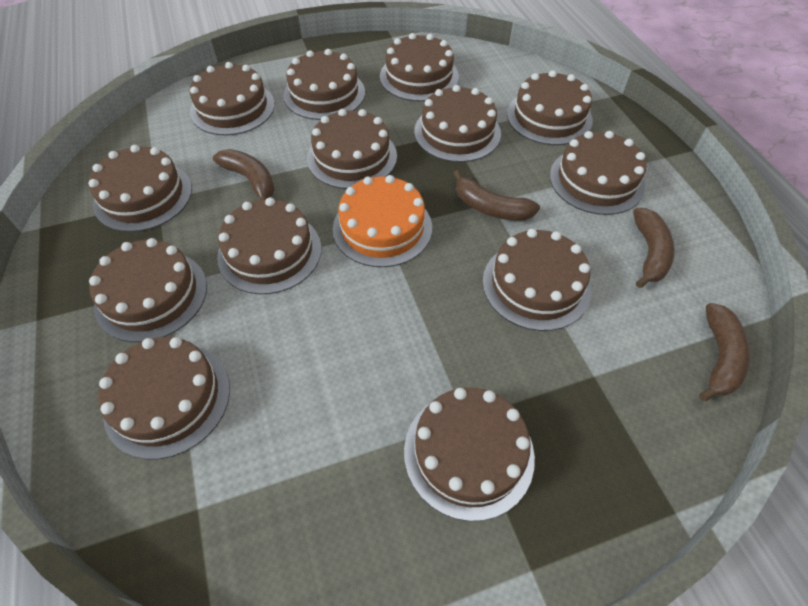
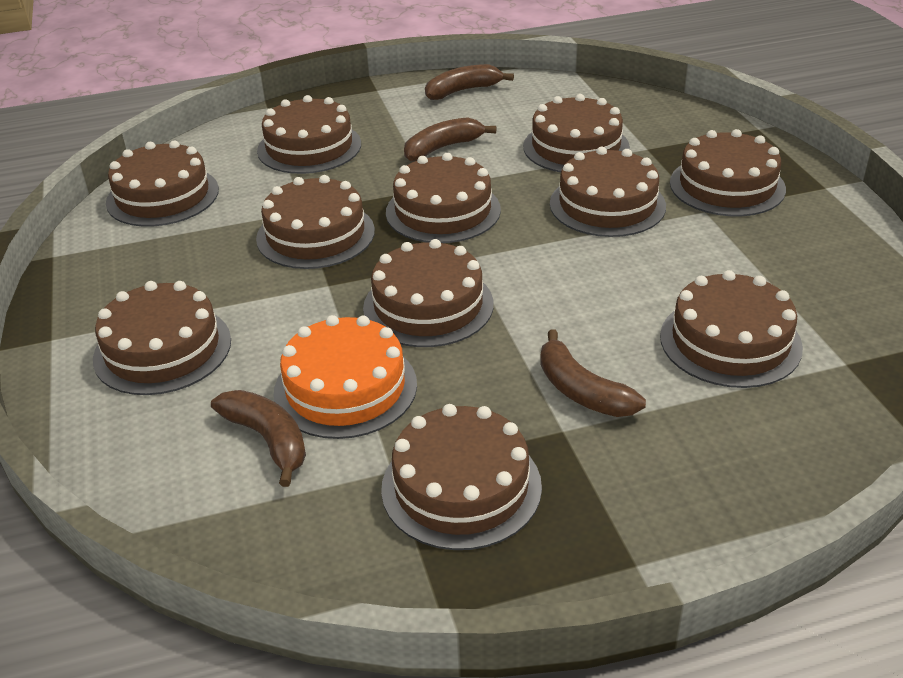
brown cake: 13 -> 11

